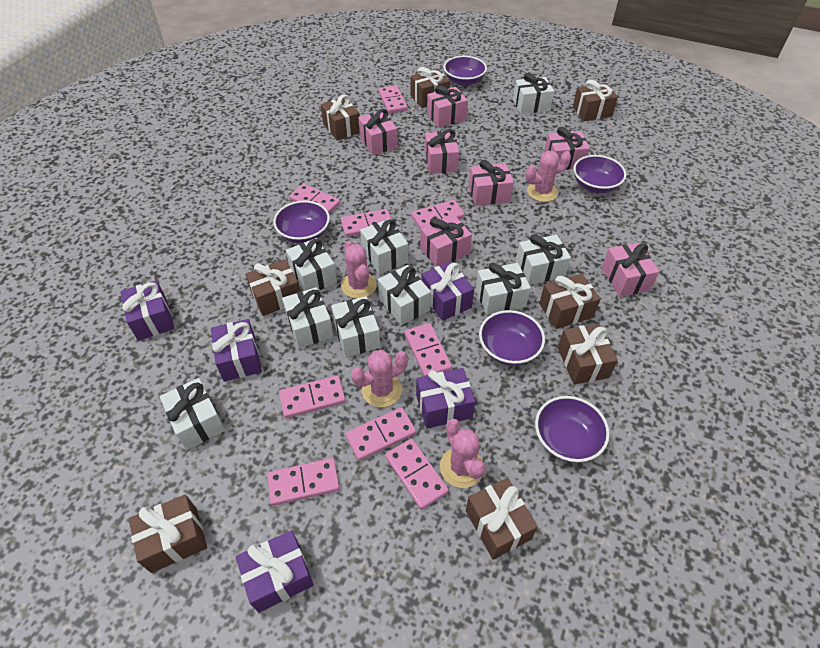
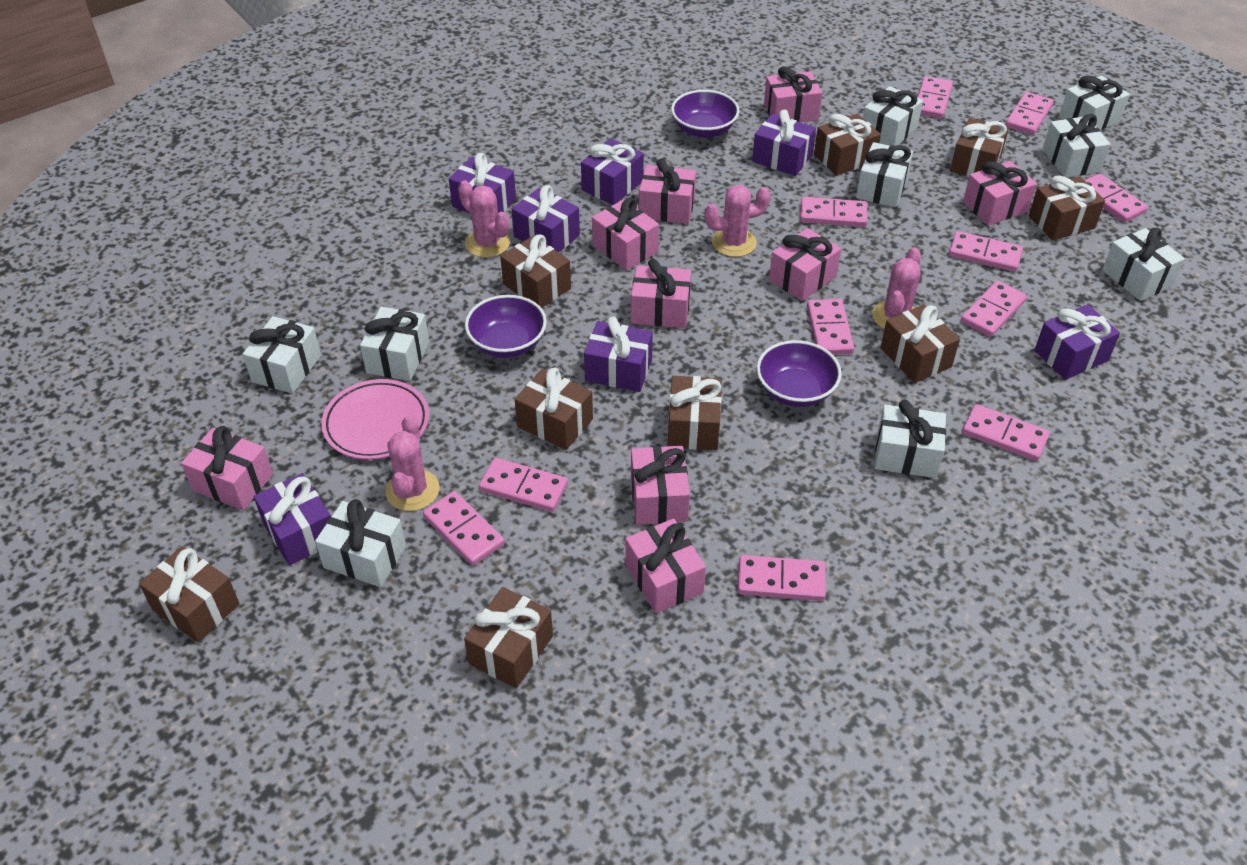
brown gift: 8 -> 9
pink domino: 9 -> 11
pink gift: 7 -> 9
pink plate: 0 -> 1
purple bowl: 5 -> 3
purple gift: 5 -> 7

